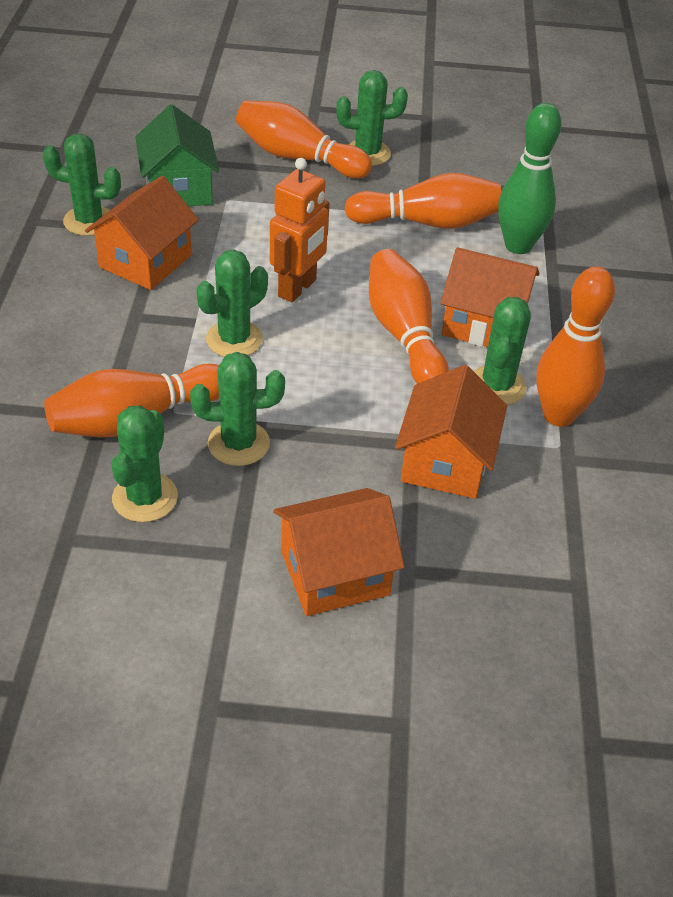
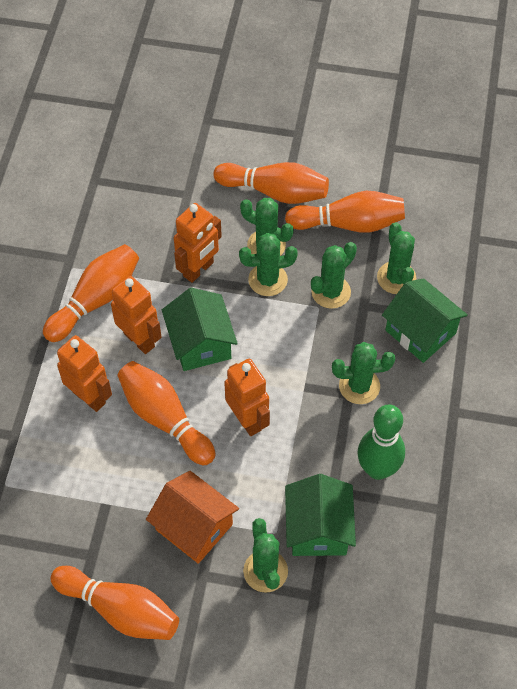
green house: 1 -> 3
orange house: 4 -> 1
orange robot: 1 -> 4

